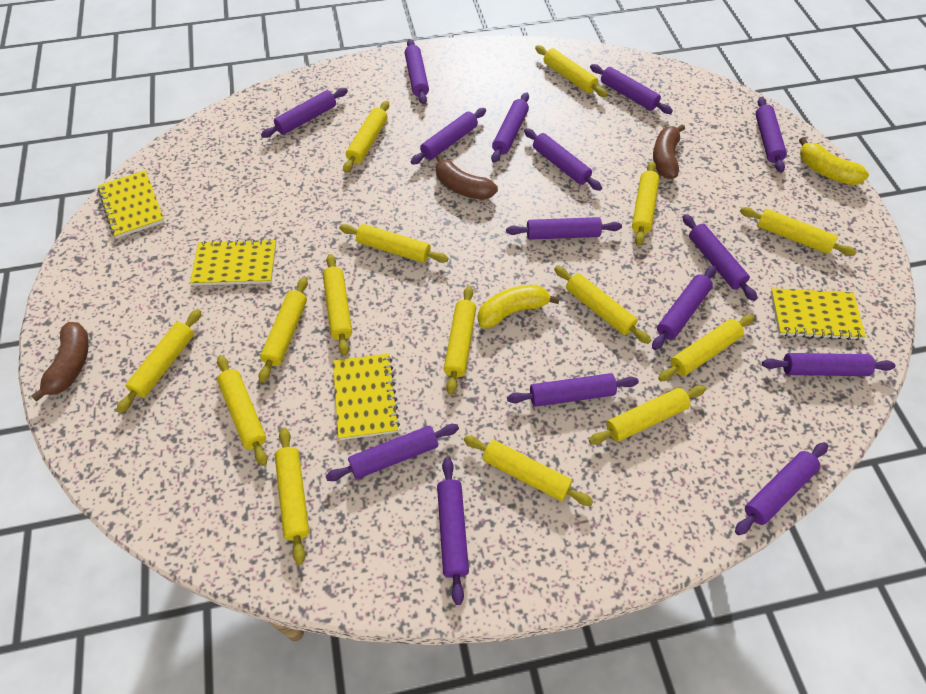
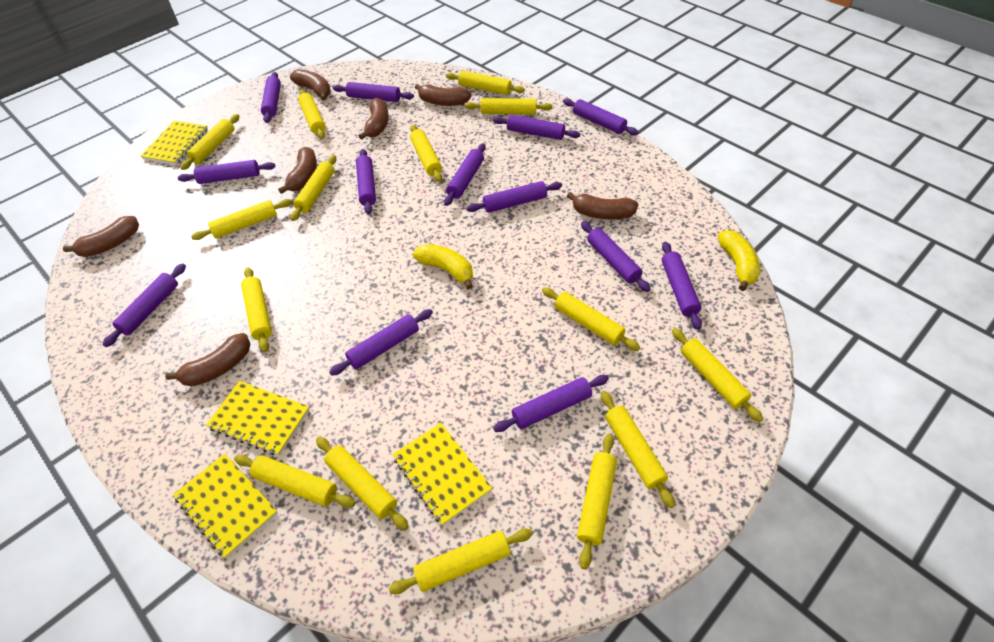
brown banana: 3 -> 7
purple rolling pin: 15 -> 13

